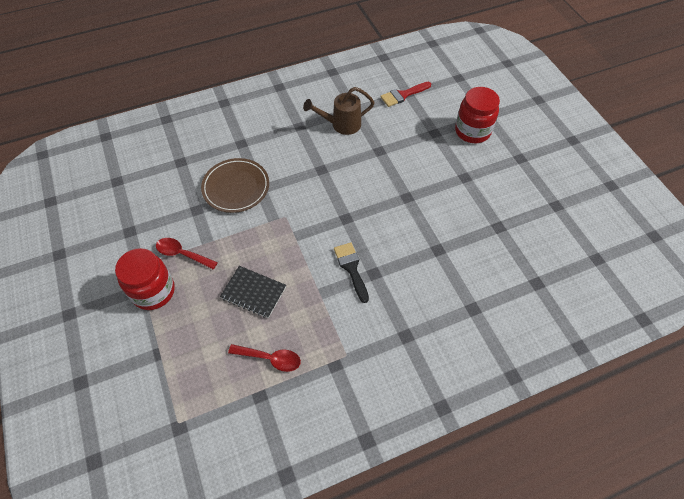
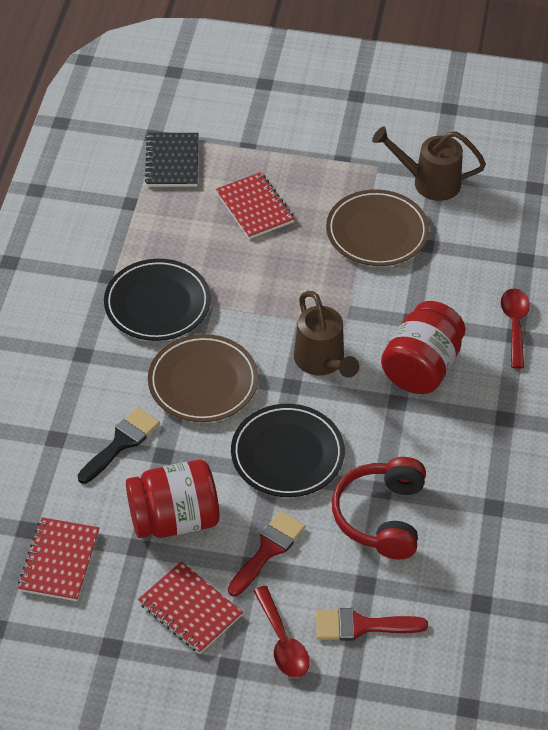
black plate: 0 -> 2
brown plate: 1 -> 2
brown watering can: 1 -> 2
red brush: 1 -> 2
red headphones: 0 -> 1
red notebook: 0 -> 3

